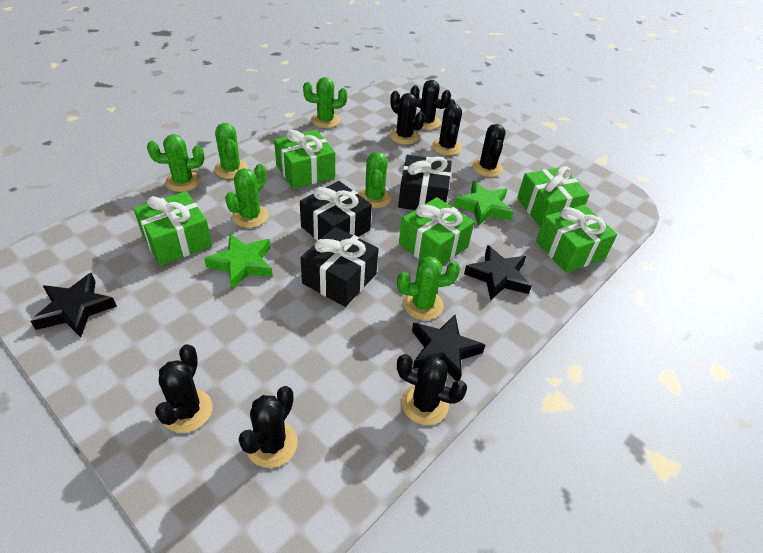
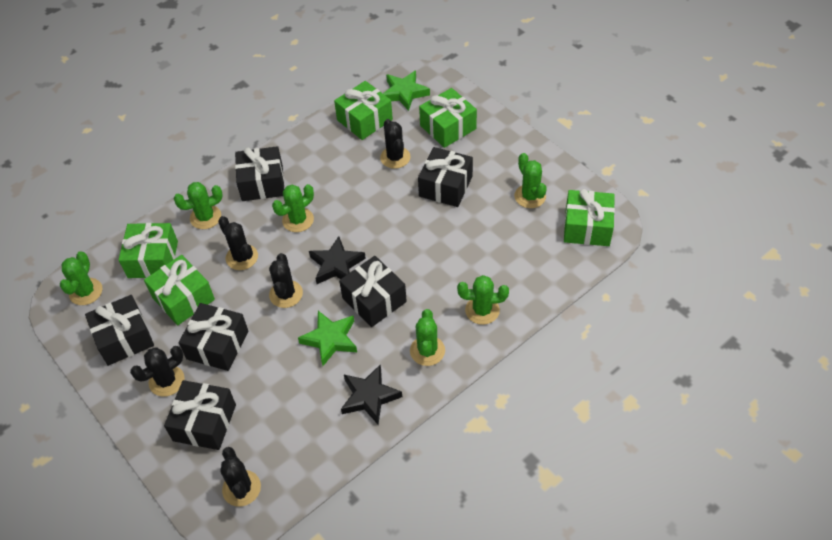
black cactus: 7 -> 5
black gift: 3 -> 6
black star: 3 -> 2

